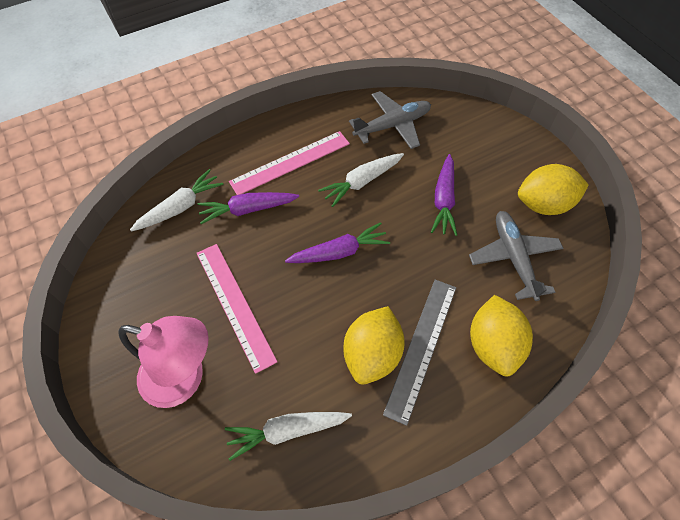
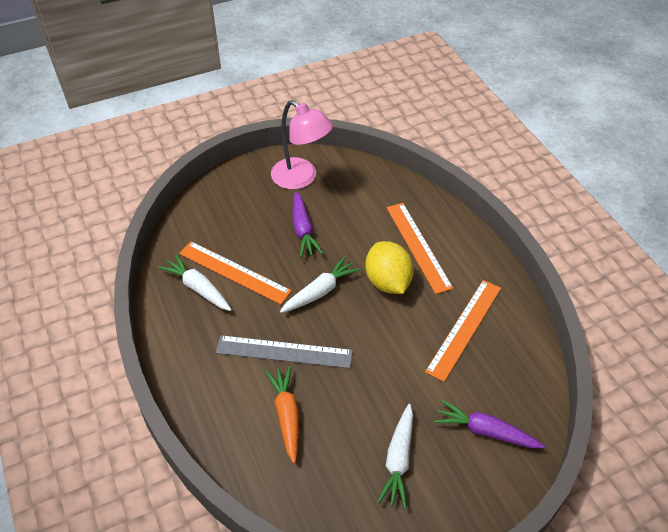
grey plane: 2 -> 0
orange carrot: 0 -> 1
orange ruler: 0 -> 3
pink ruler: 2 -> 0
purple carrot: 3 -> 2
yellow lemon: 3 -> 1

